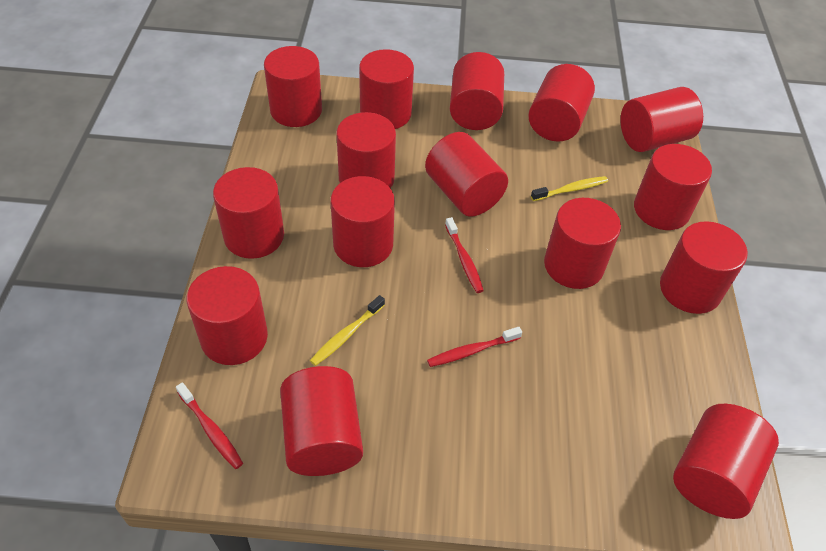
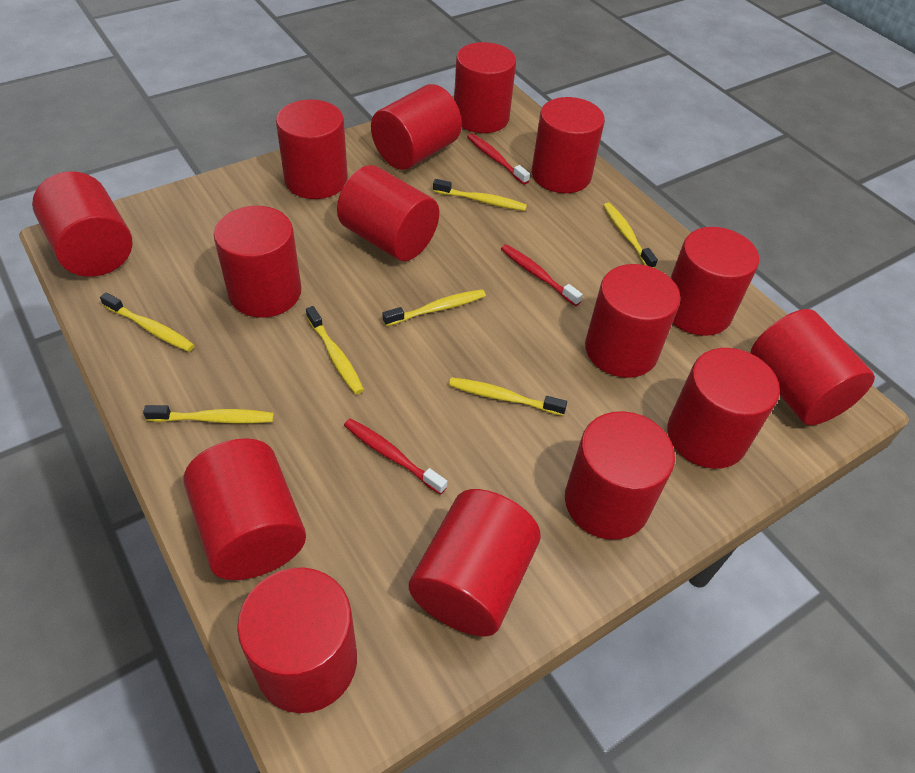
yellow toothbrush: 2 -> 7

